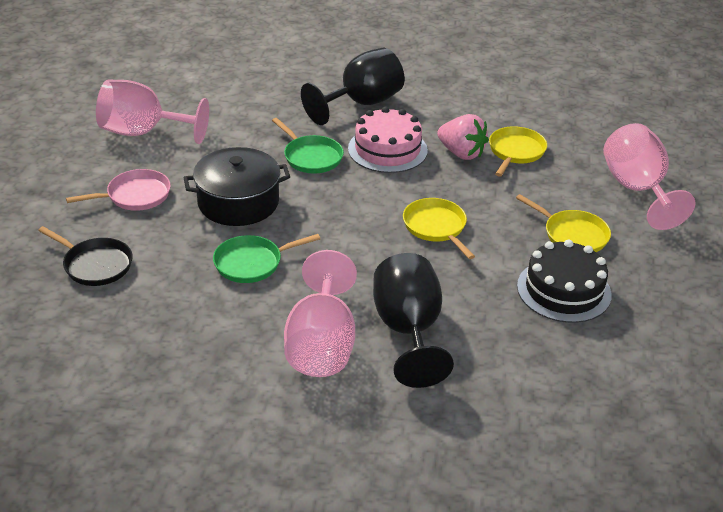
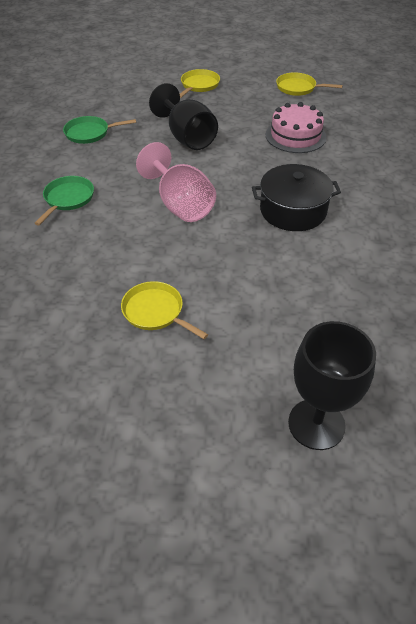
black cake: 1 -> 0
black pan: 1 -> 0
pink goblet: 3 -> 1
pink pan: 1 -> 0
pink strawberry: 1 -> 0

